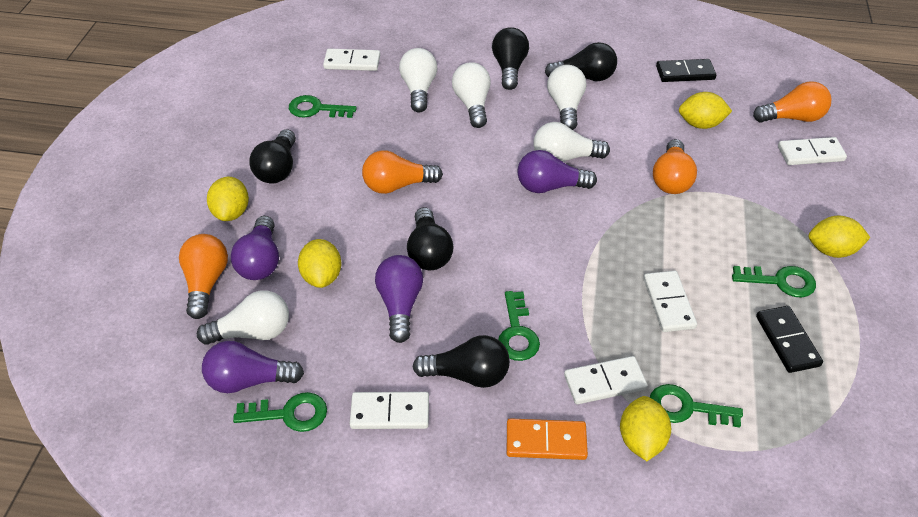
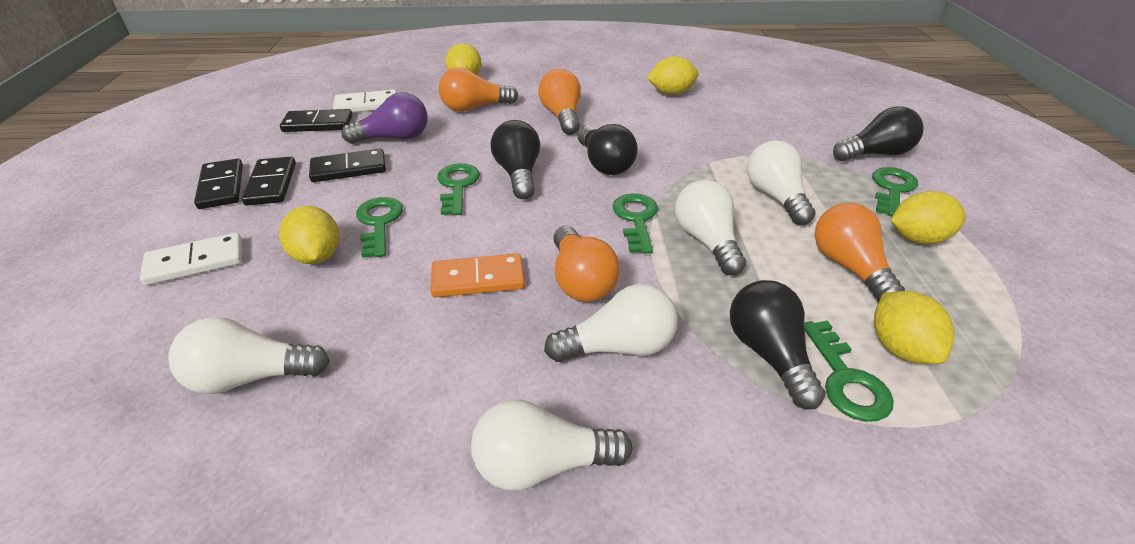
black domino: 2 -> 4
black light bulb: 5 -> 4
purple light bulb: 4 -> 1
white domino: 5 -> 2

